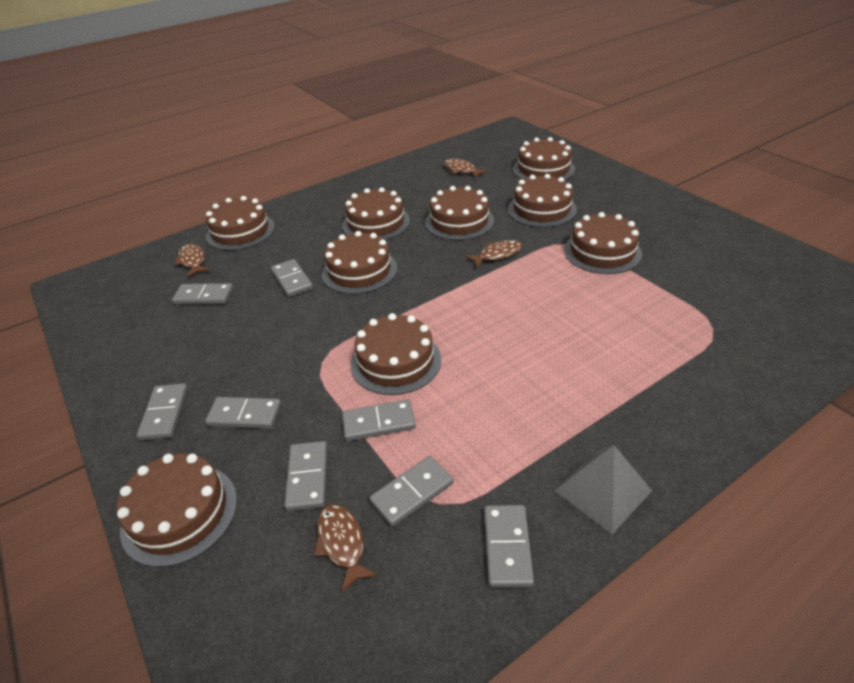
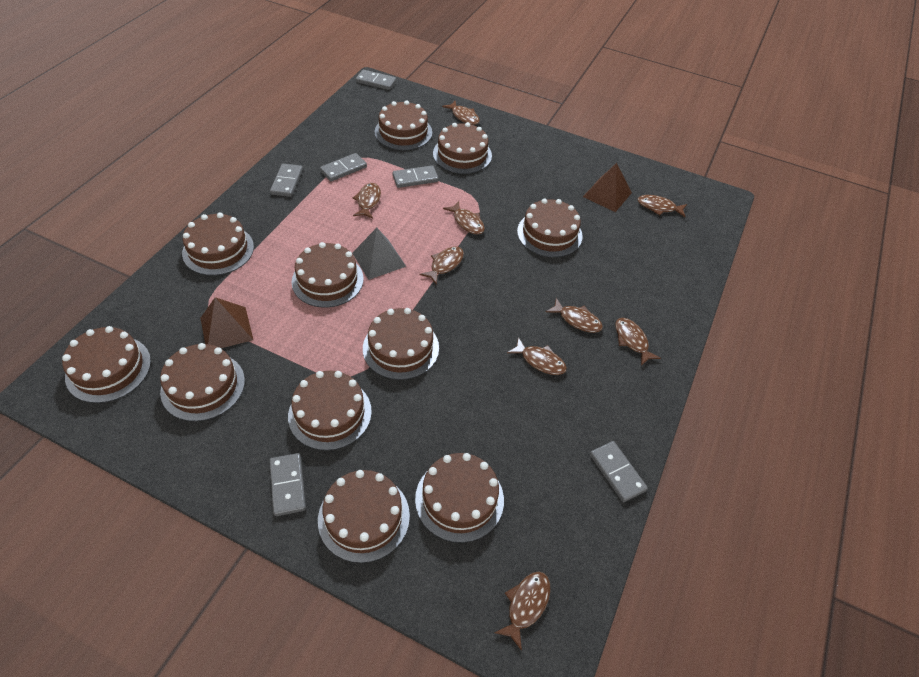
brown cake: 9 -> 11
brown fish: 4 -> 9
brown pyramid: 0 -> 2
grey domino: 8 -> 6

